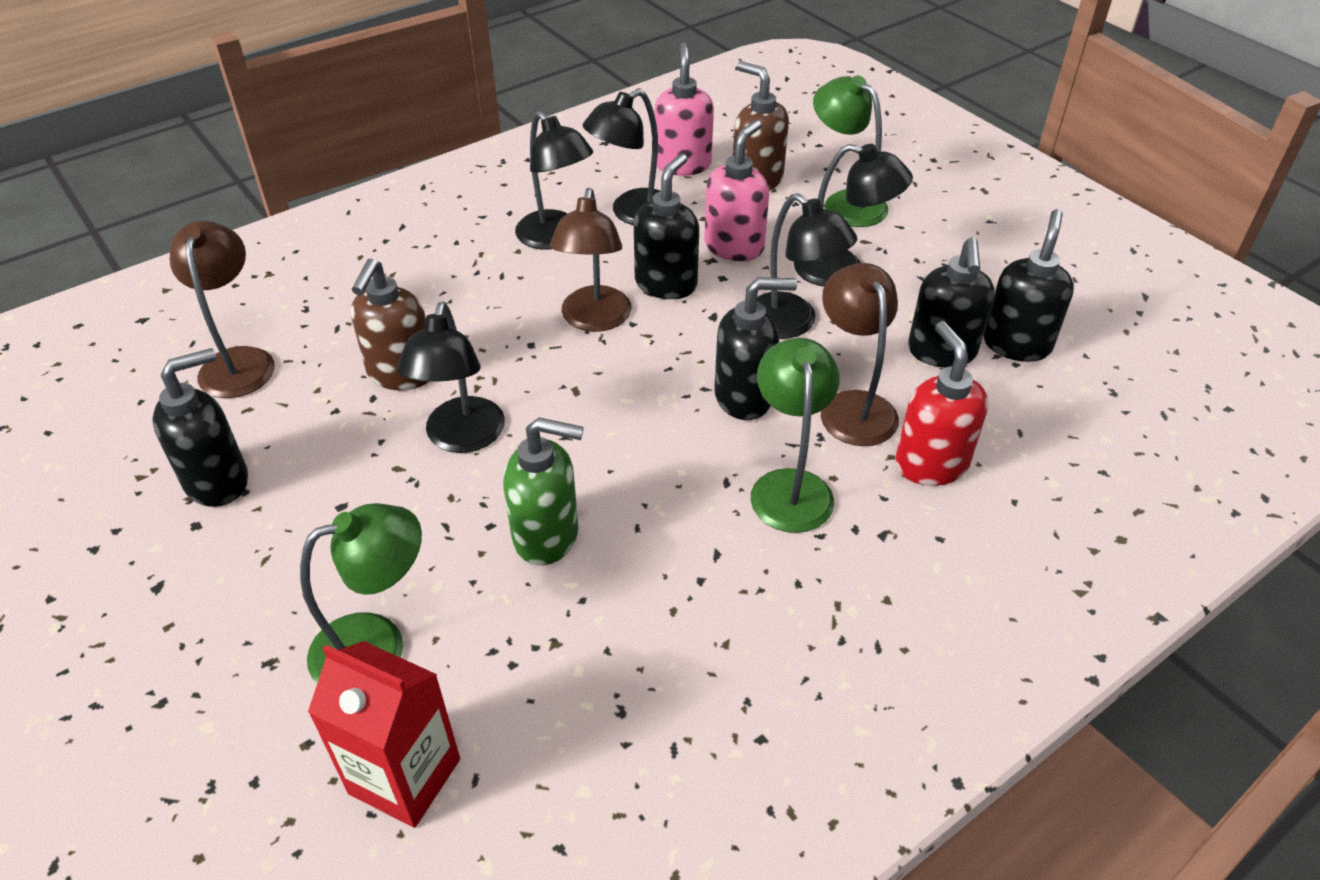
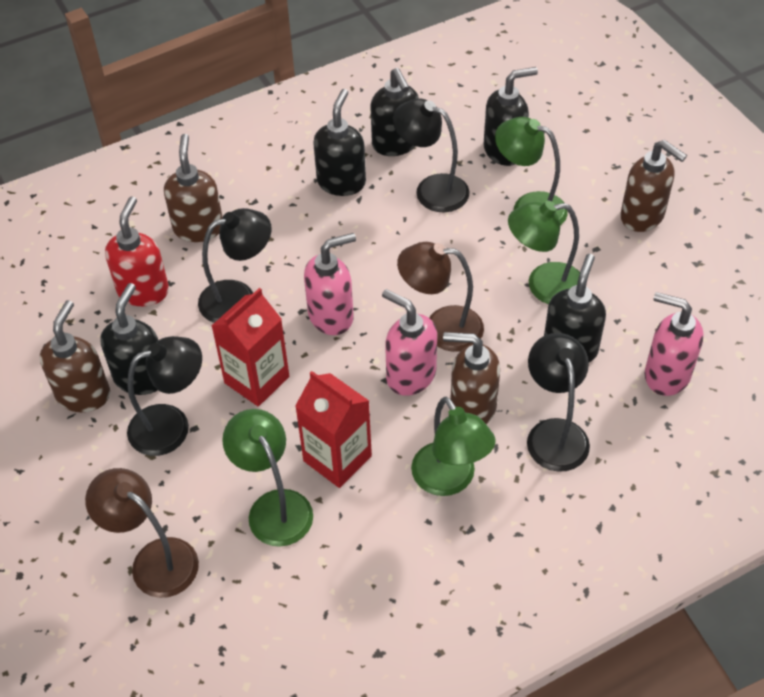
black lamp: 5 -> 4
brown lamp: 3 -> 2
brown soap dispenser: 2 -> 4
green lamp: 3 -> 4
green soap dispenser: 1 -> 0
pink soap dispenser: 2 -> 3
red carton: 1 -> 2

